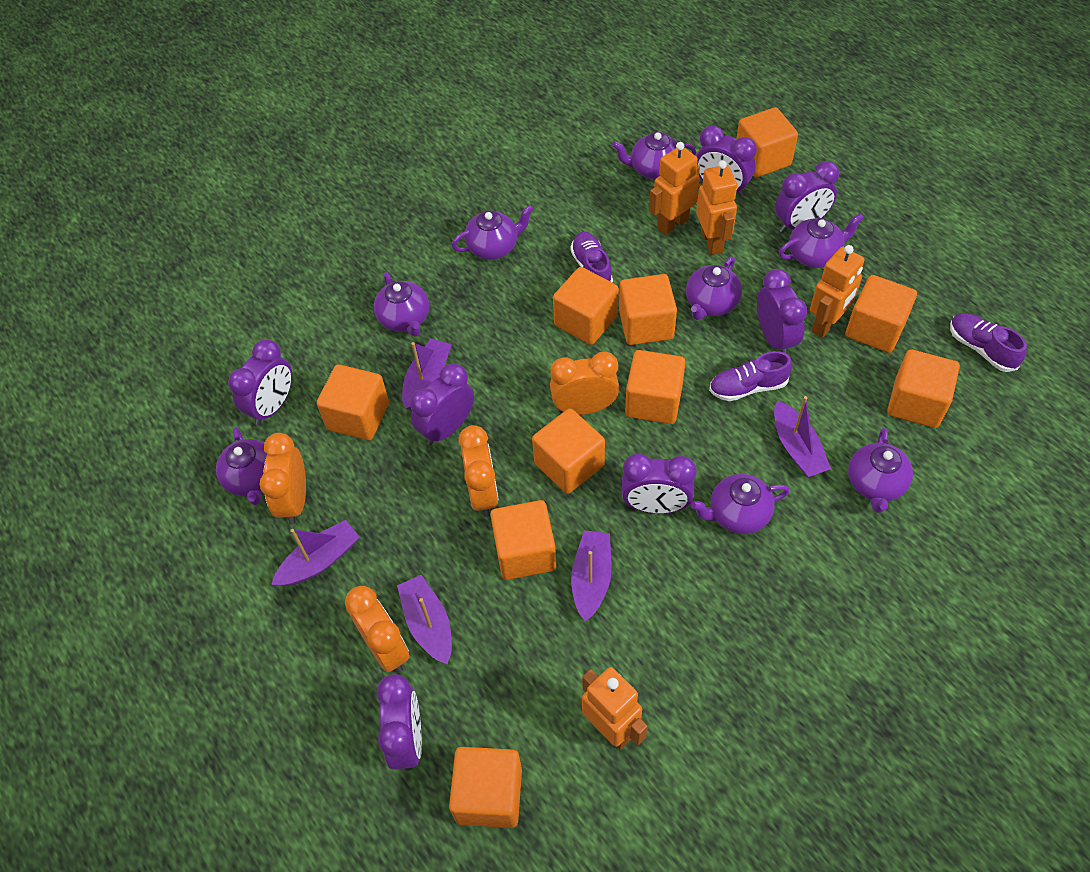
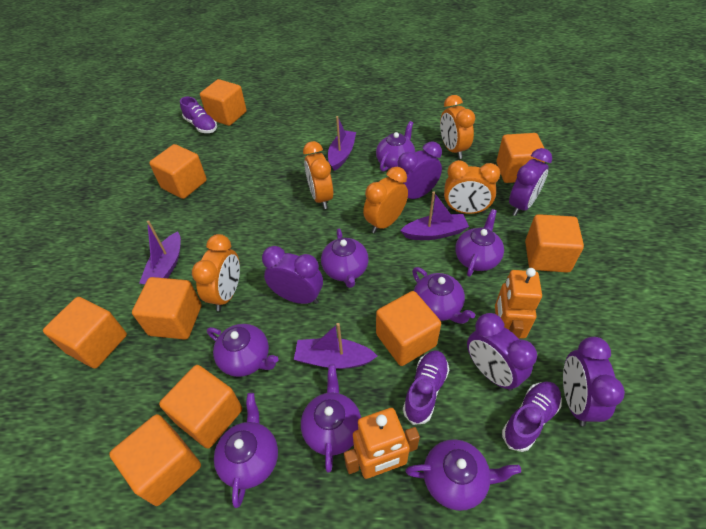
orange clock: 4 -> 5
orange cube: 10 -> 9
orange robot: 4 -> 2
purple boat: 5 -> 4
purple clock: 7 -> 5

